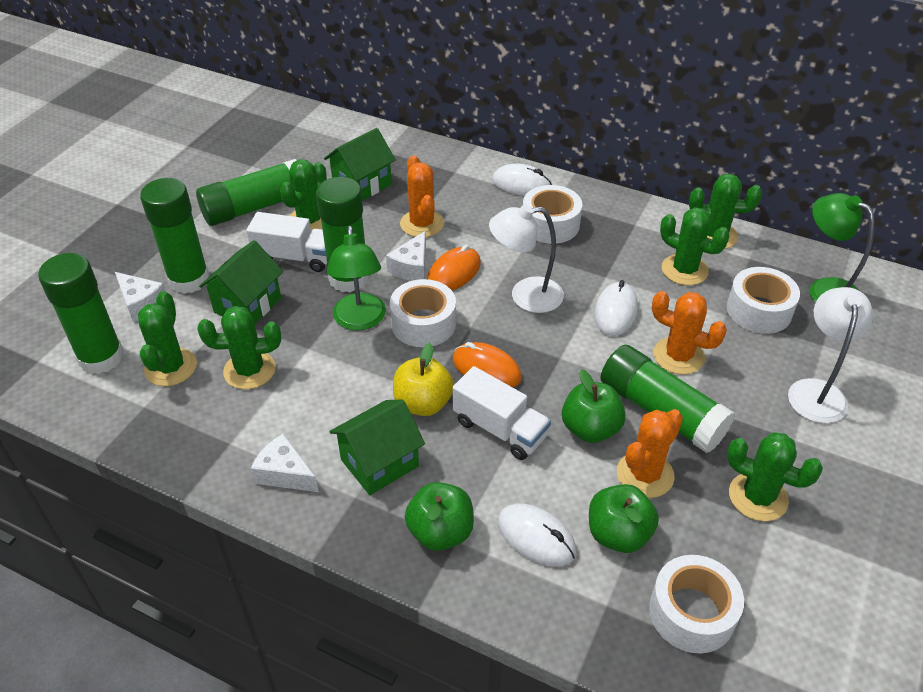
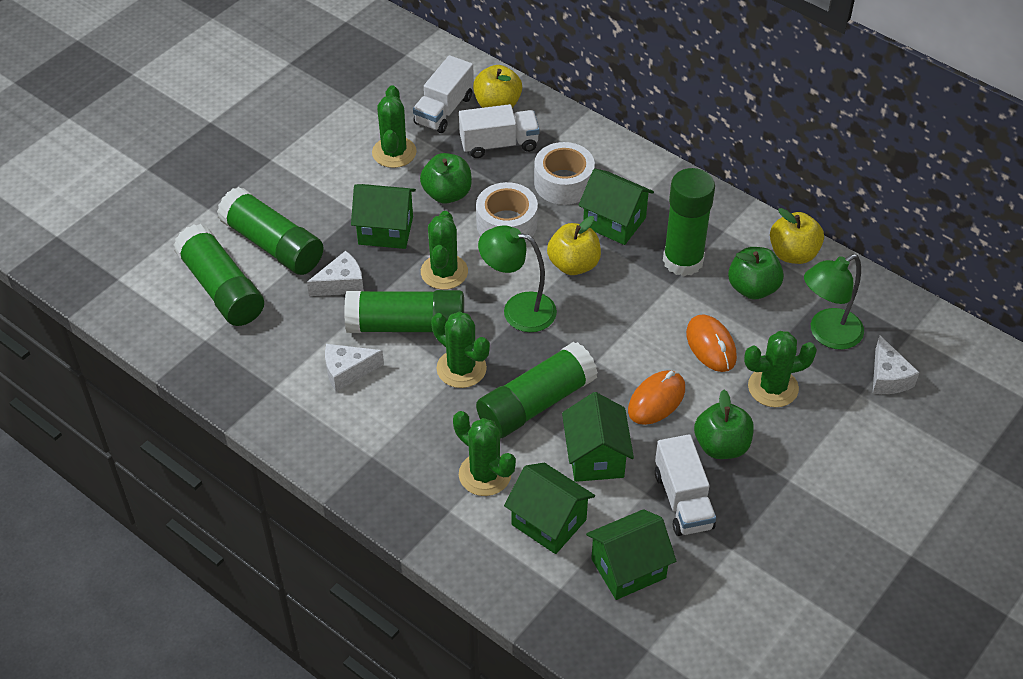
green cactus: 6 -> 5
green house: 3 -> 5
orange cactus: 3 -> 0
white lamp: 2 -> 0
white mouse: 3 -> 0
white tape: 4 -> 2
white truck: 2 -> 3
yellow apple: 1 -> 3

